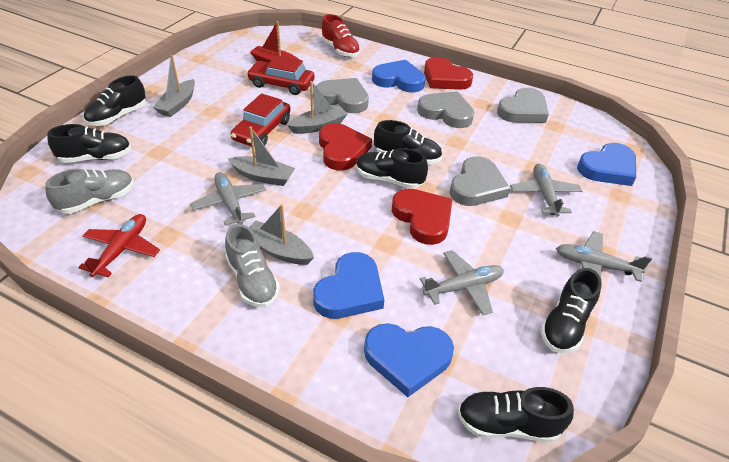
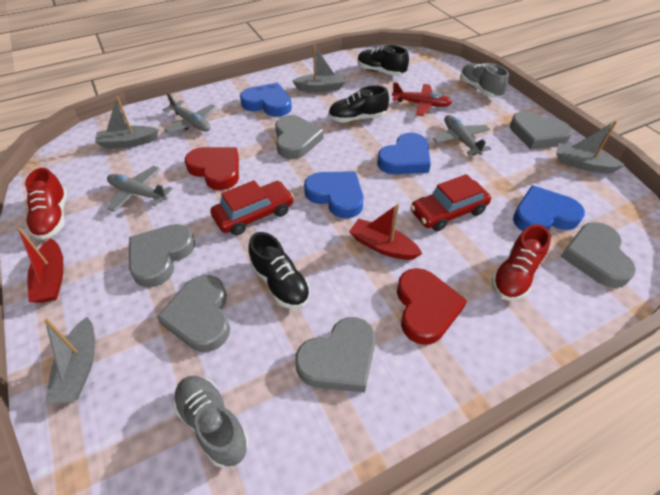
black shoe: 6 -> 3
grey heart: 4 -> 6
grey plane: 4 -> 3
red boat: 1 -> 2
red heart: 3 -> 2
red shoe: 1 -> 2

